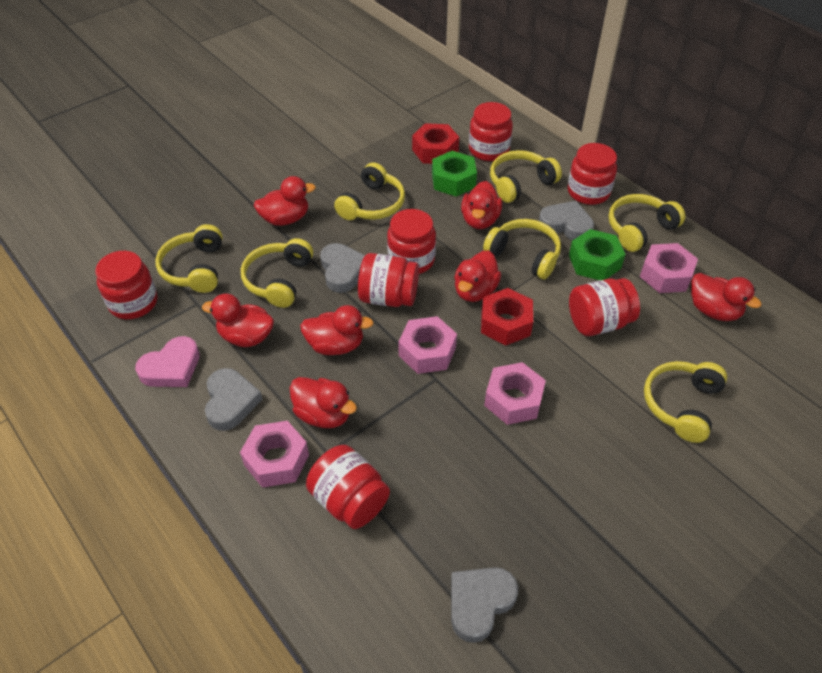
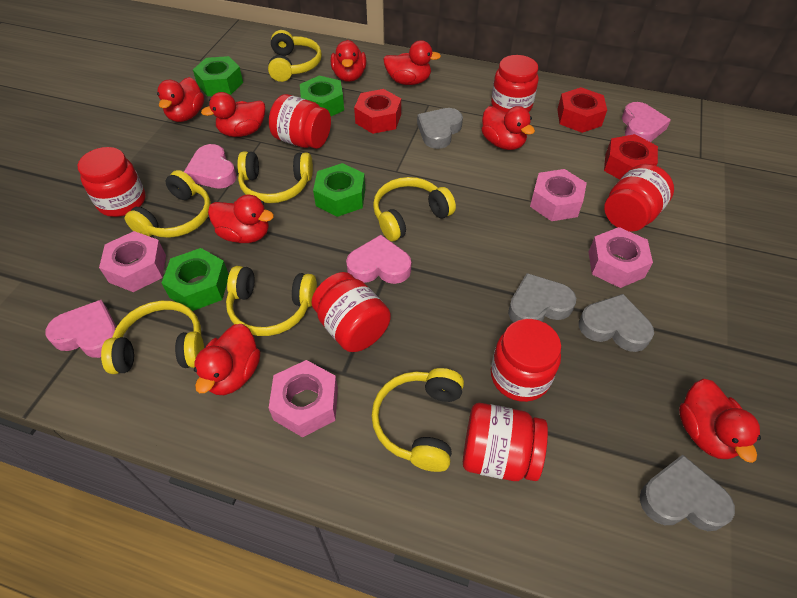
green nut: 2 -> 4
pink heart: 1 -> 4
red duck: 7 -> 8
red nut: 2 -> 3

